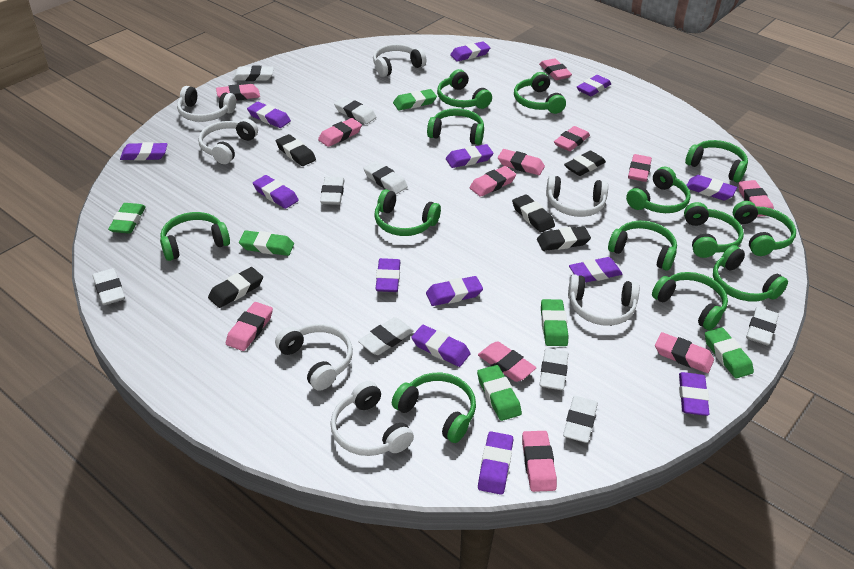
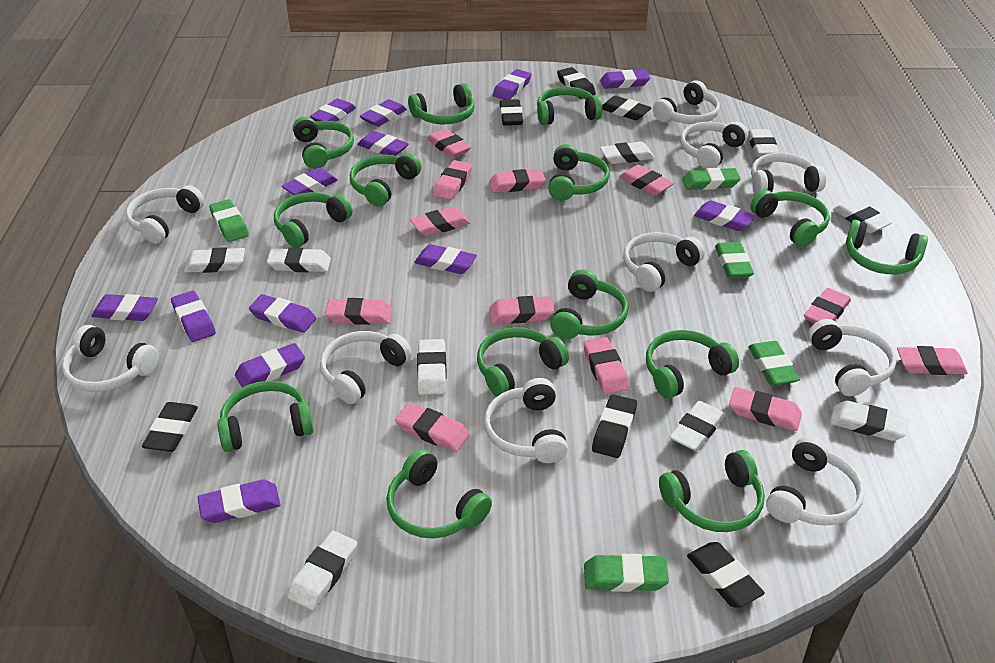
black eraser: 5 -> 6
green eraser: 6 -> 5
green headphones: 13 -> 14
white headphones: 7 -> 10

